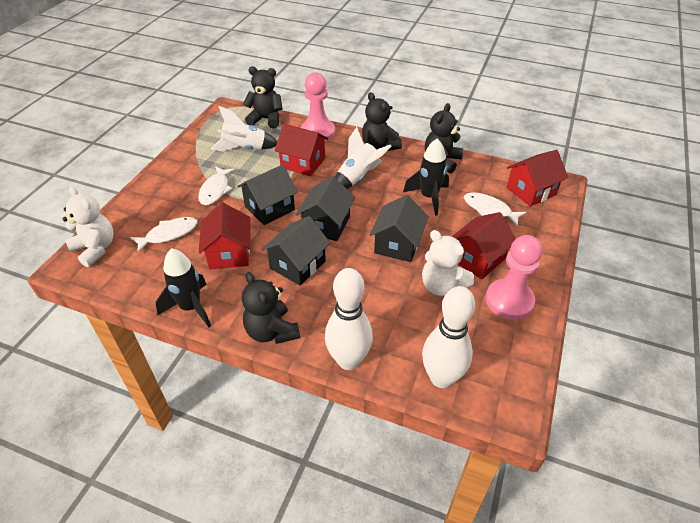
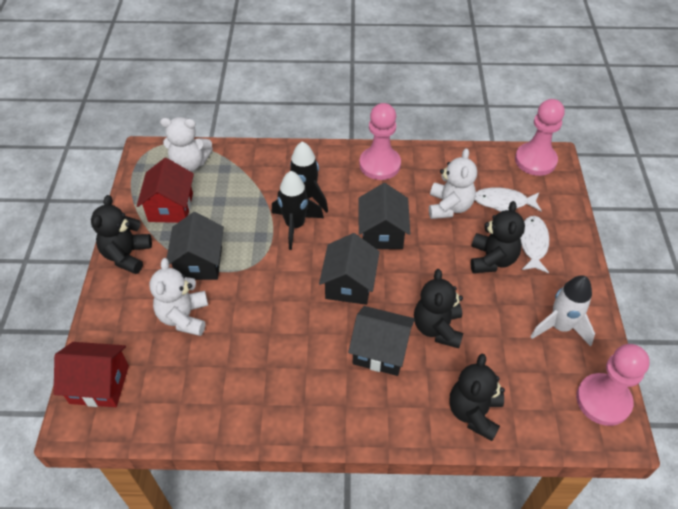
pink pawn: 2 -> 3
red house: 4 -> 2
white bowling pin: 2 -> 0
white fish: 3 -> 2
white rocket: 2 -> 1
white teddy bear: 2 -> 3

